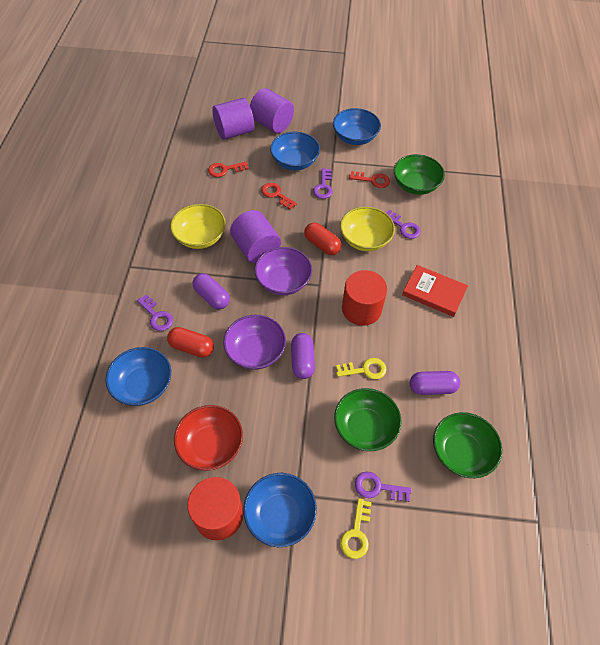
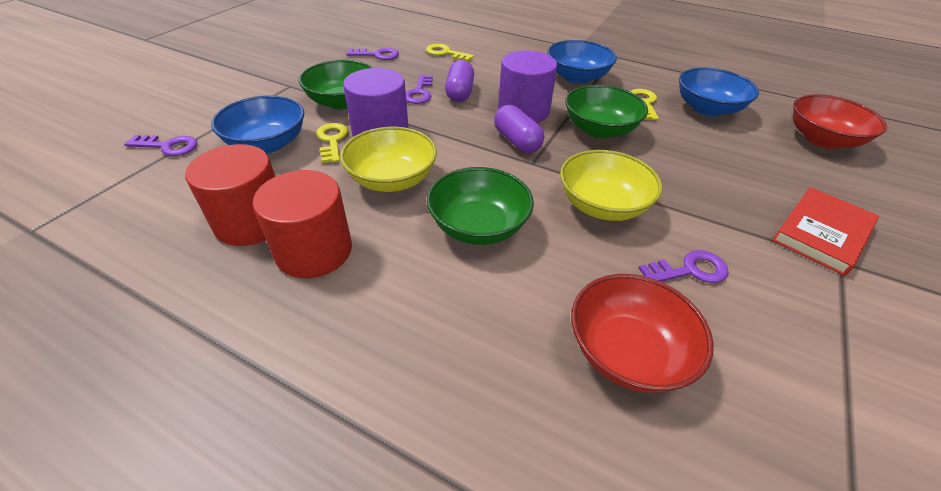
blue bowl: 4 -> 3
purple bowl: 2 -> 0
purple capsule: 3 -> 2
purple cylinder: 3 -> 2
red bowl: 1 -> 2
red capsule: 2 -> 0
red key: 3 -> 0
yellow key: 2 -> 3

